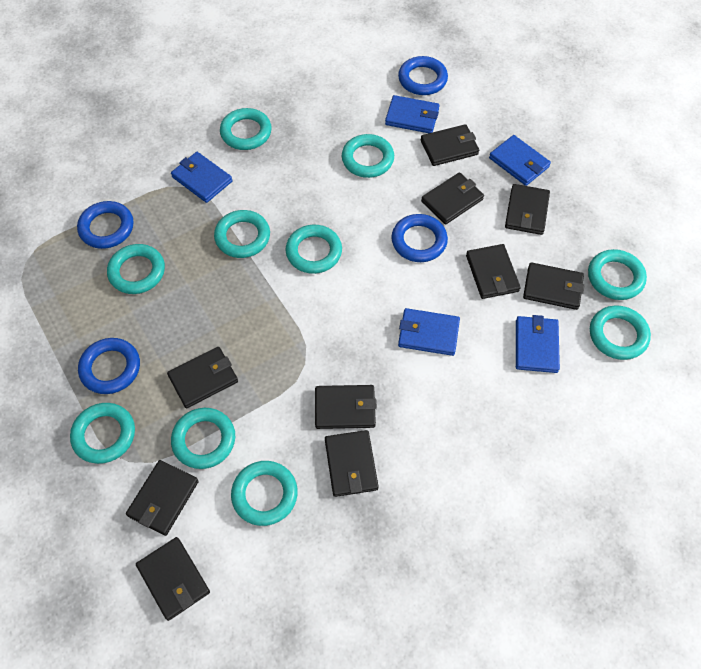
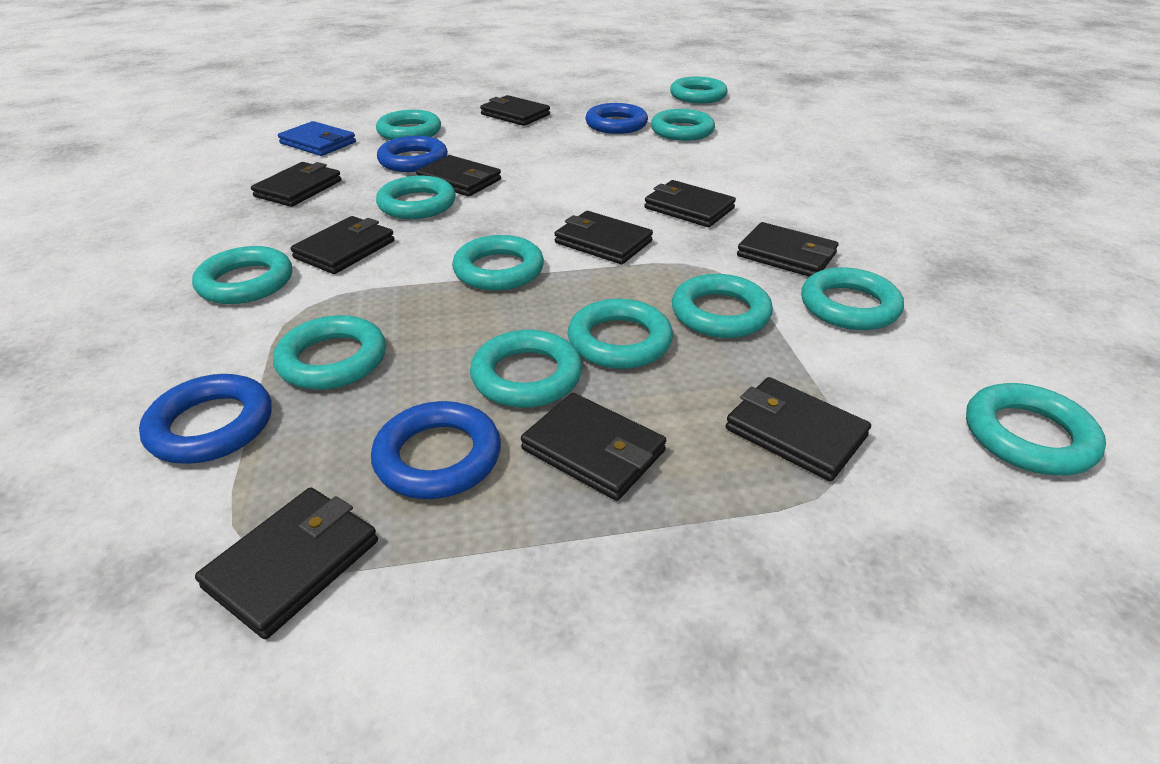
blue wallet: 5 -> 1
turquoise ring: 10 -> 12

